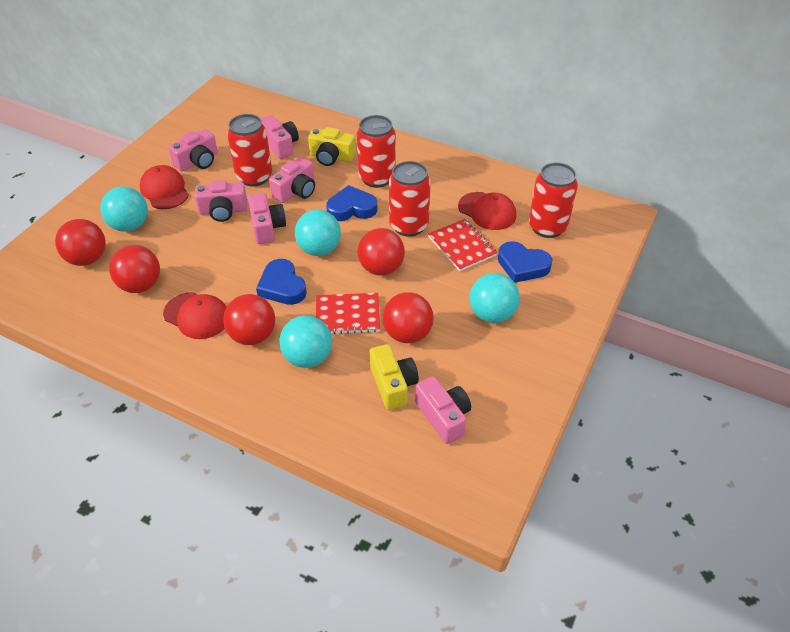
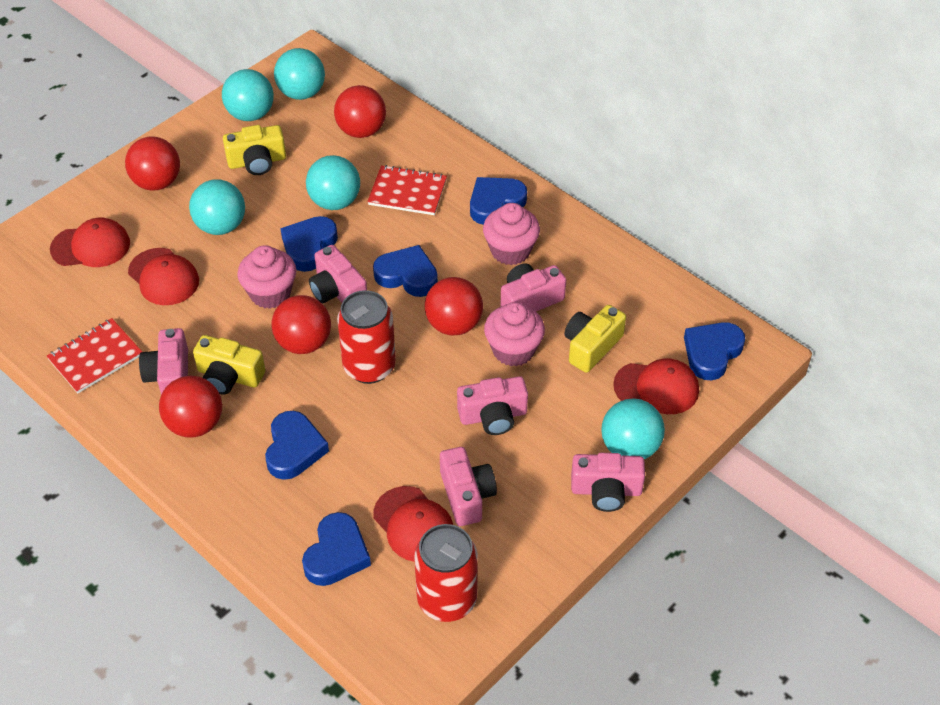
blue heart: 3 -> 6
pink cupcake: 0 -> 3
red can: 4 -> 2
red cap: 3 -> 4
turquoise ball: 4 -> 5
yellow camera: 2 -> 3

